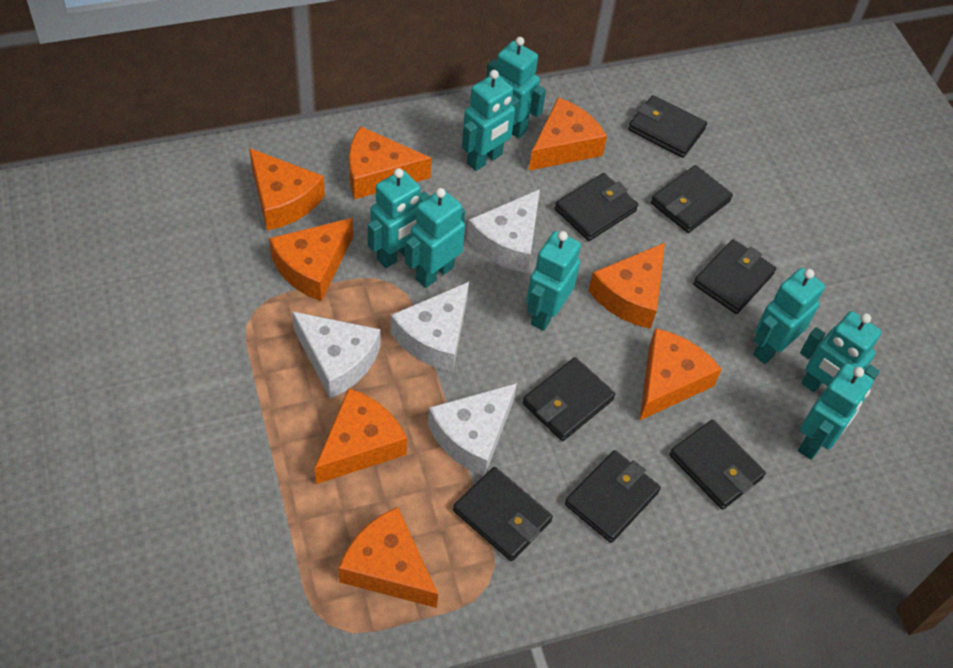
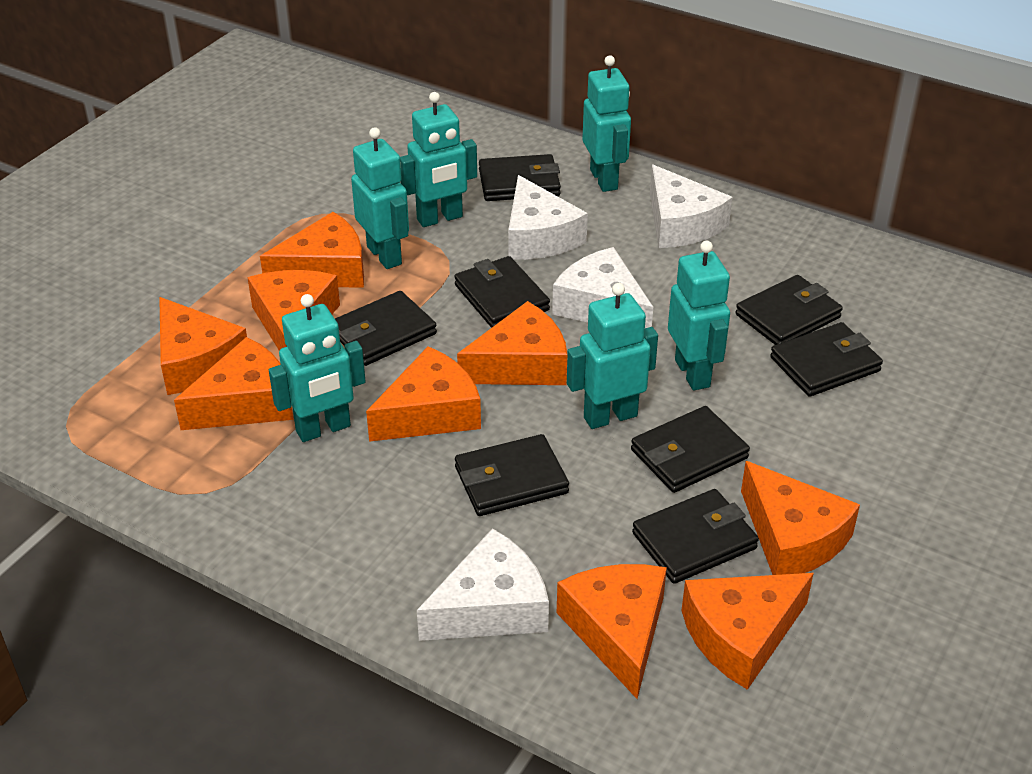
orange cheese: 8 -> 9
turquoise robot: 8 -> 6

